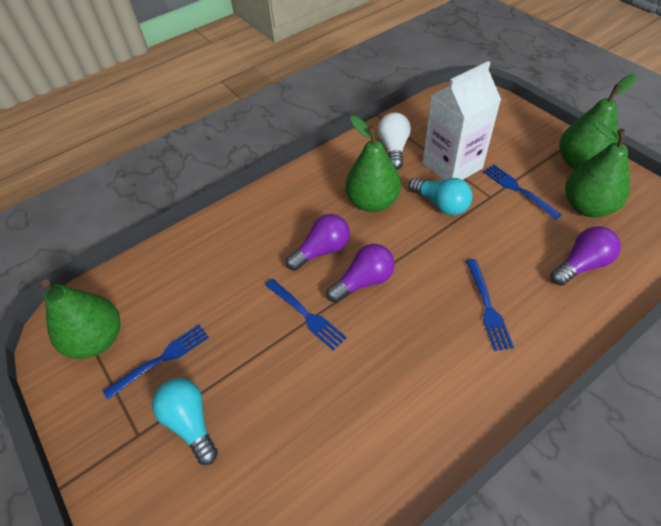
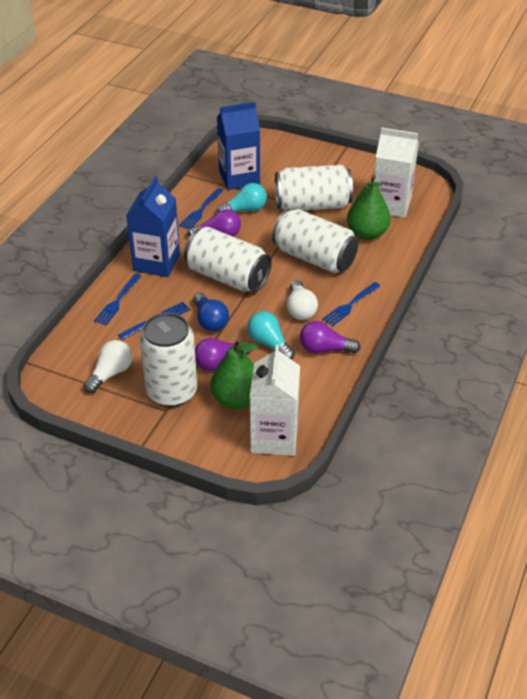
blue carton: 0 -> 2
blue light bulb: 0 -> 1
green pear: 4 -> 2
white can: 0 -> 4
white carton: 1 -> 2
white light bulb: 1 -> 2

